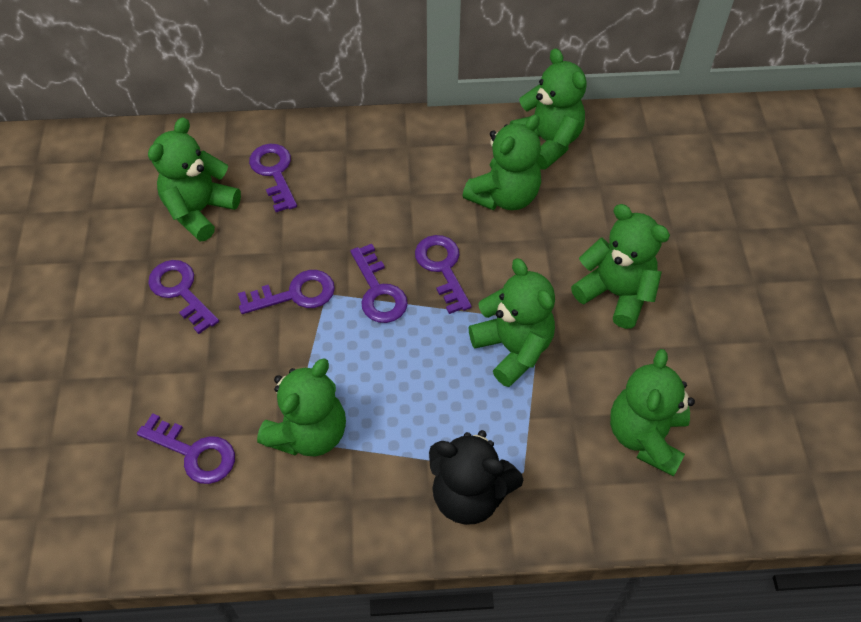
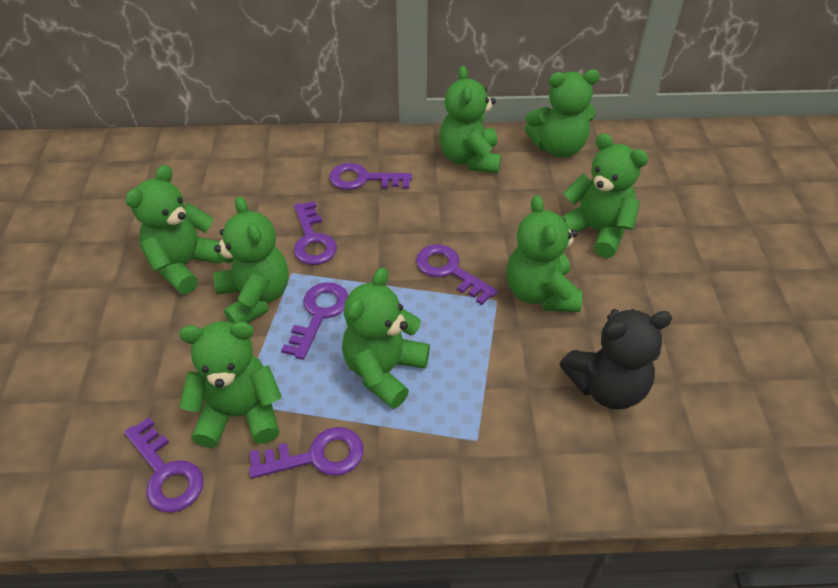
green teddy bear: 7 -> 8

